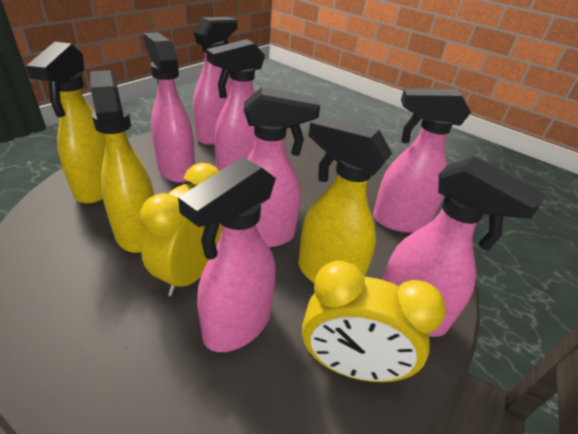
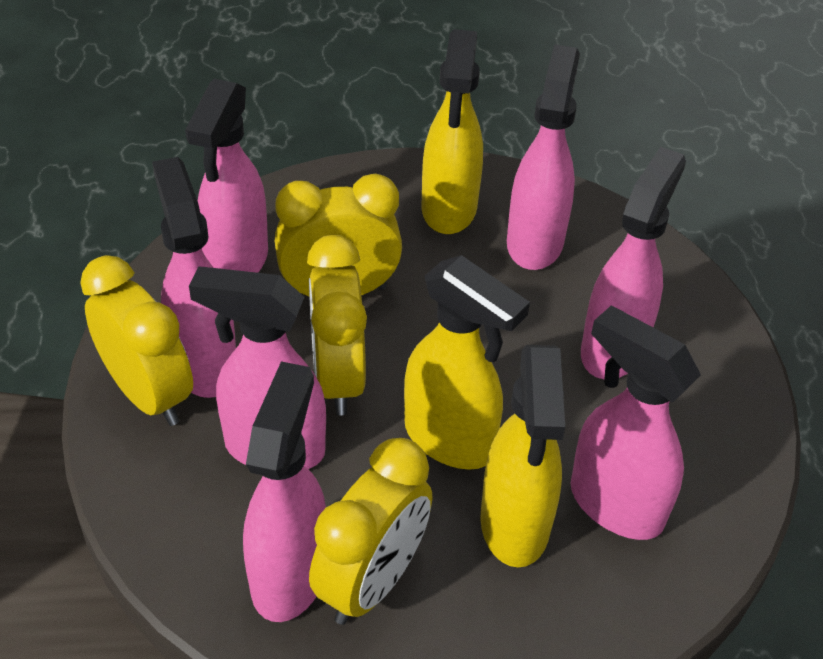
yellow clock: 2 -> 4

